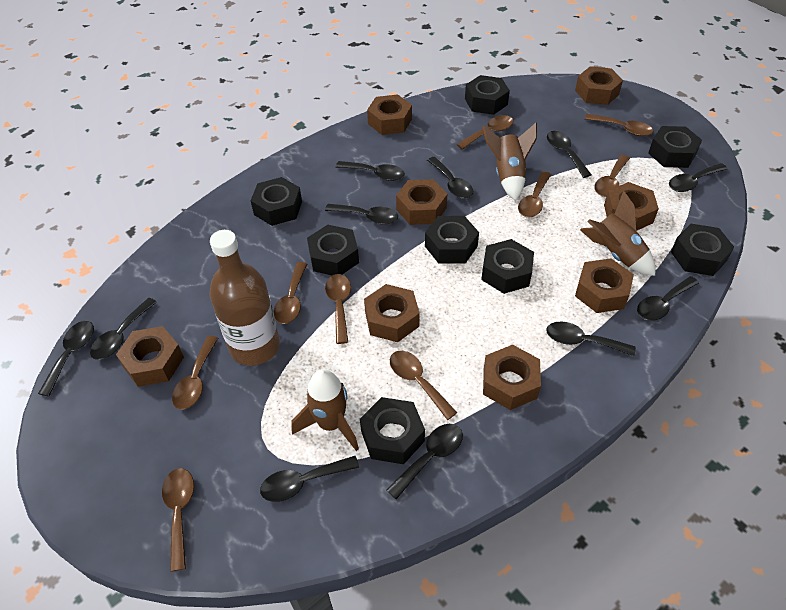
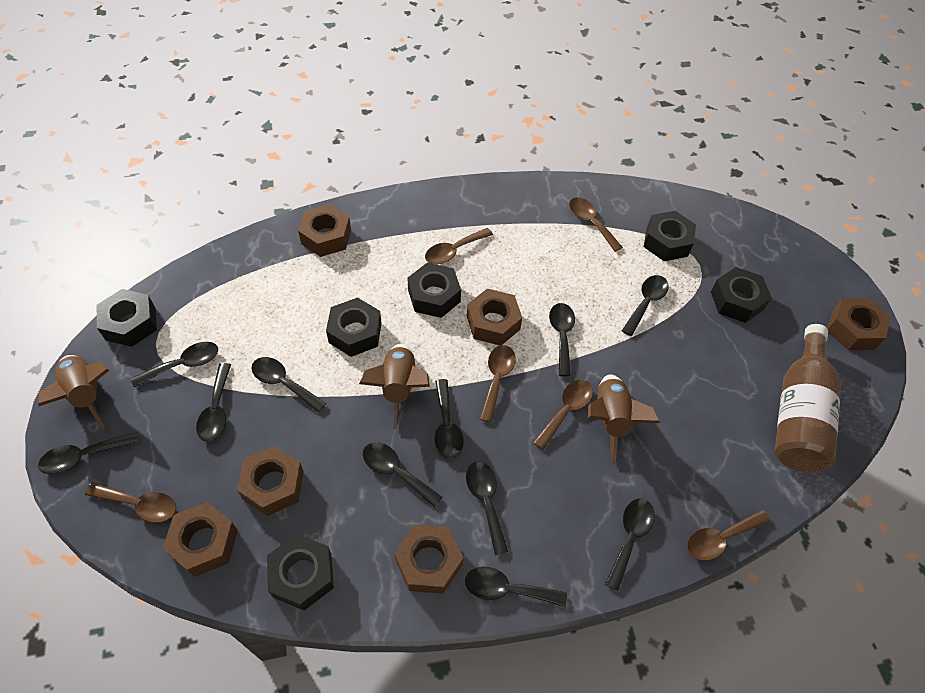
black nut: 8 -> 6
brown nut: 8 -> 6
brown spoon: 9 -> 6

